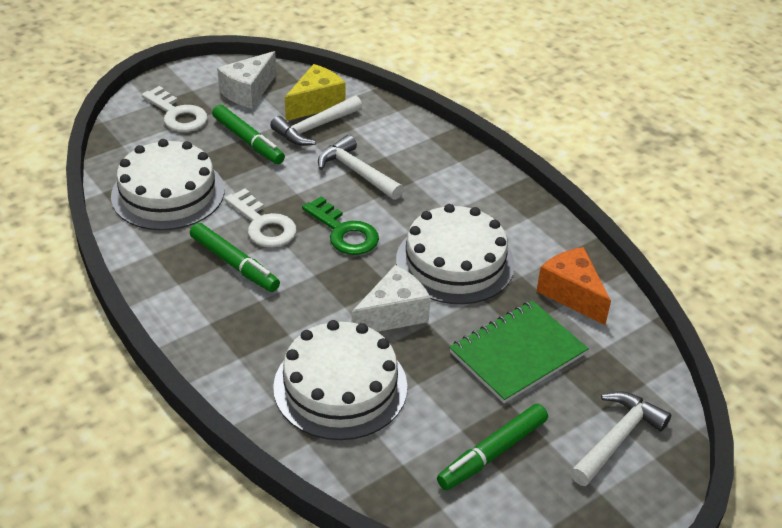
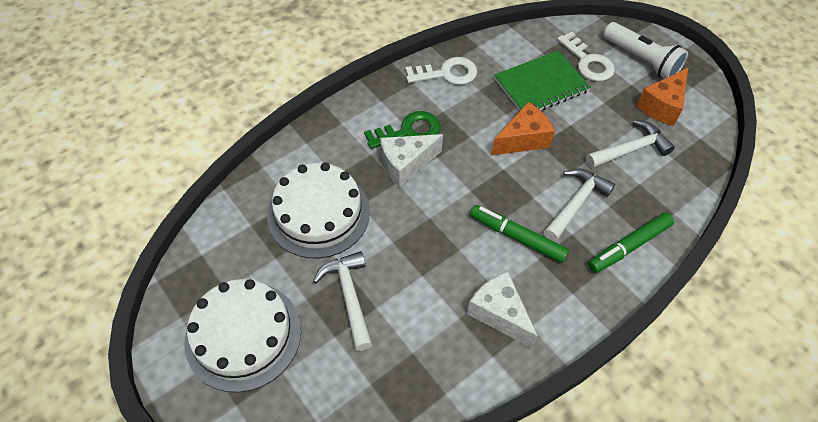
green marker: 3 -> 2
orange cheese: 1 -> 2
white cake: 3 -> 2
white flashlight: 0 -> 1
yellow cheese: 1 -> 0

